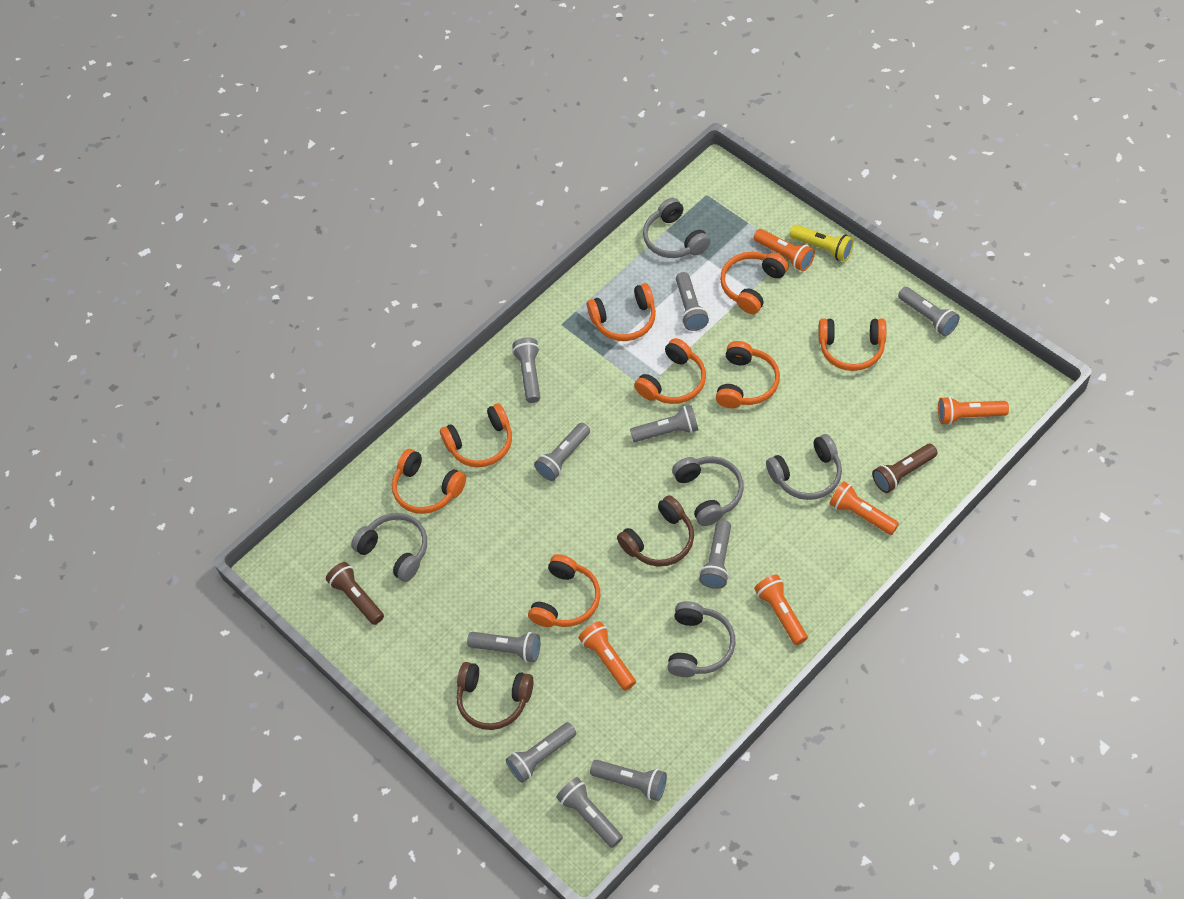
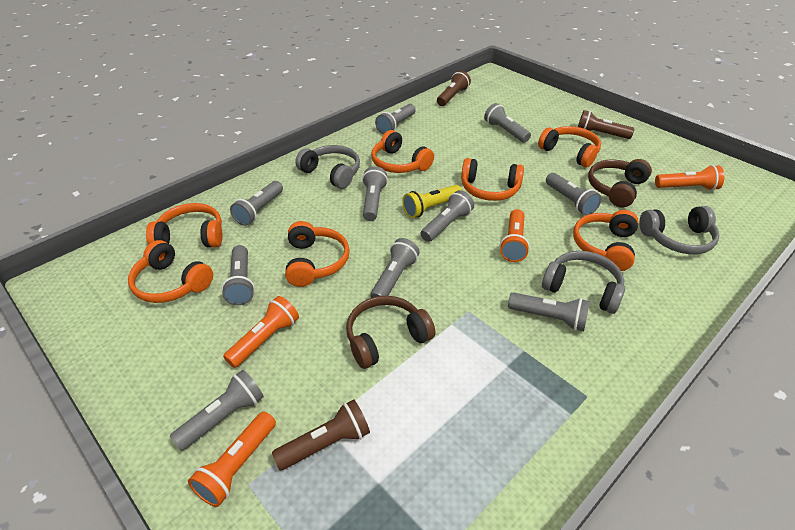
brown flashlight: 2 -> 3
grey headphones: 5 -> 3
orange flashlight: 5 -> 4
orange headphones: 8 -> 7

